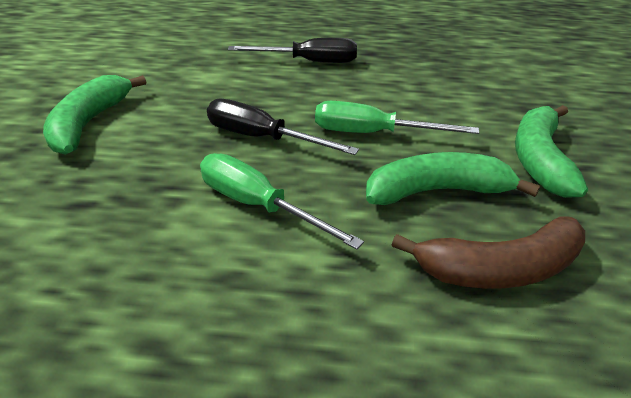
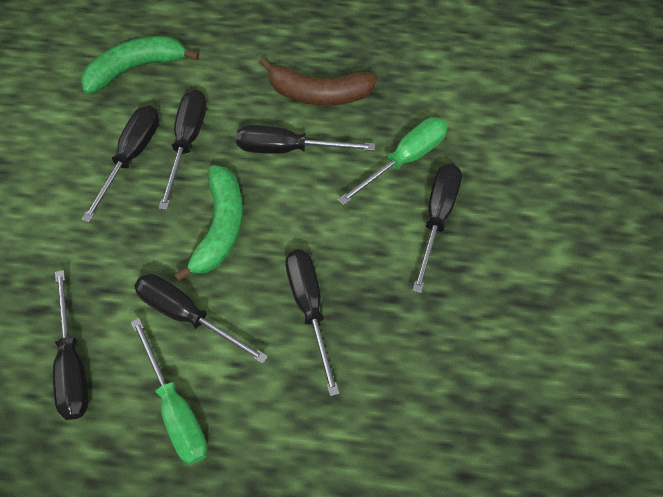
black screwdriver: 2 -> 7
green banana: 3 -> 2

